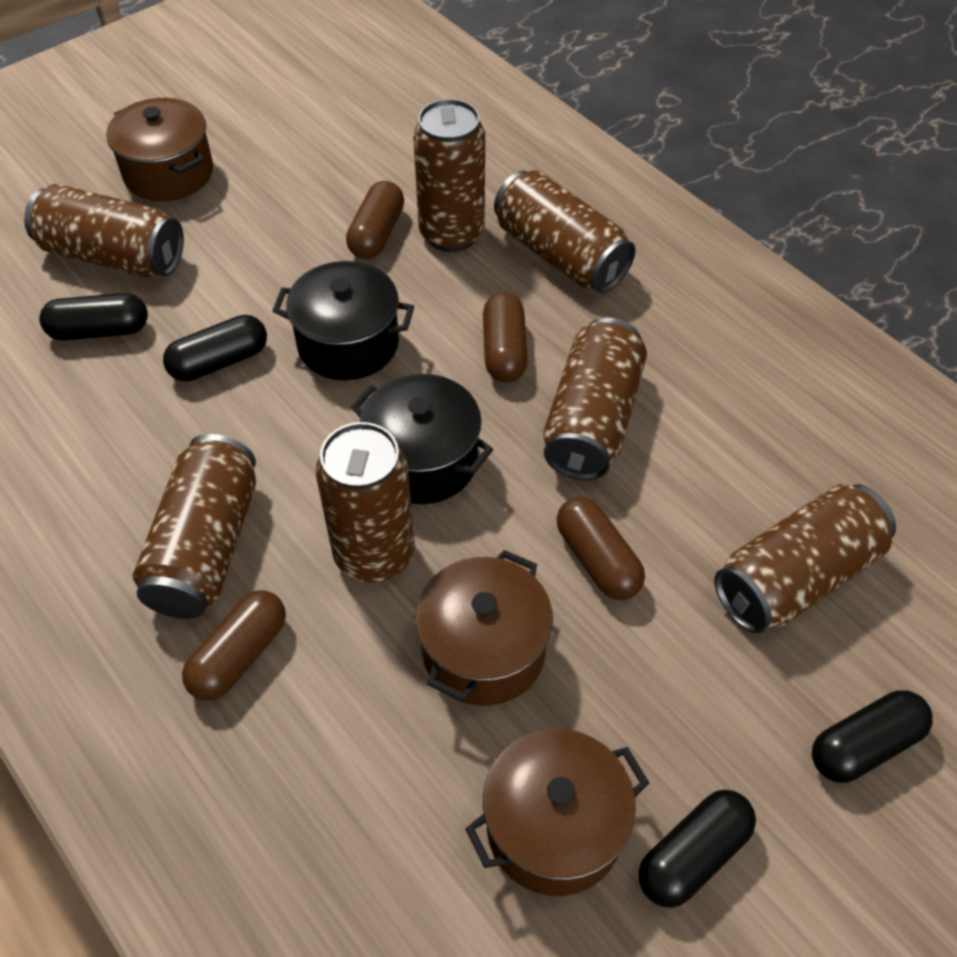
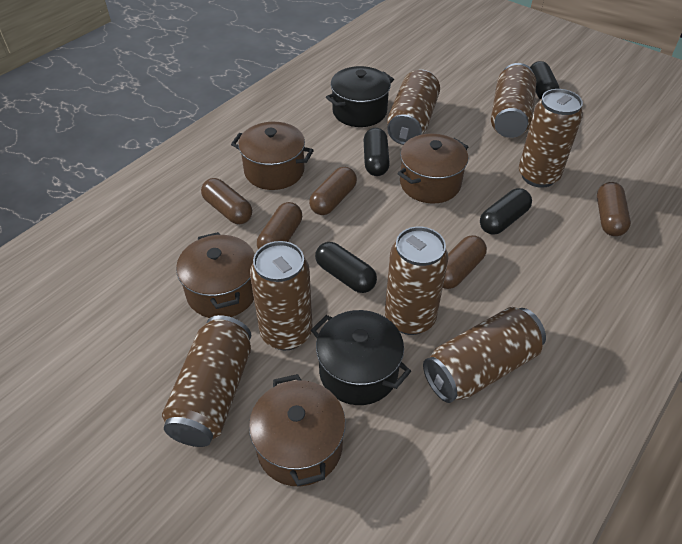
brown capsule: 4 -> 5
brown pot: 3 -> 4

